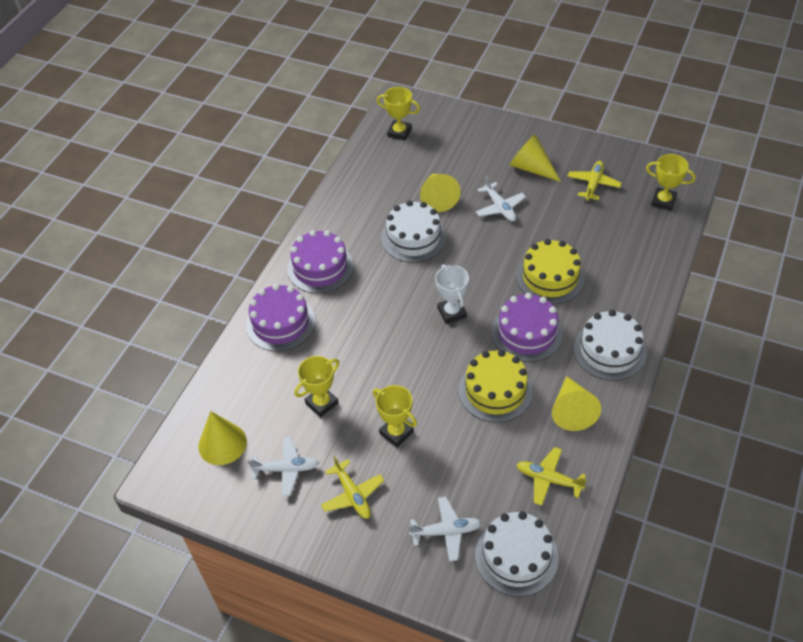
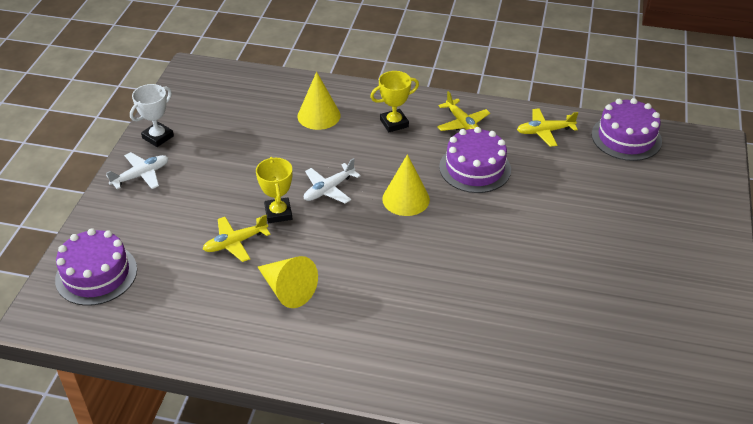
white cake: 3 -> 0
white plane: 3 -> 2
yellow cake: 2 -> 0
yellow cone: 4 -> 3
yellow trophy: 4 -> 2

